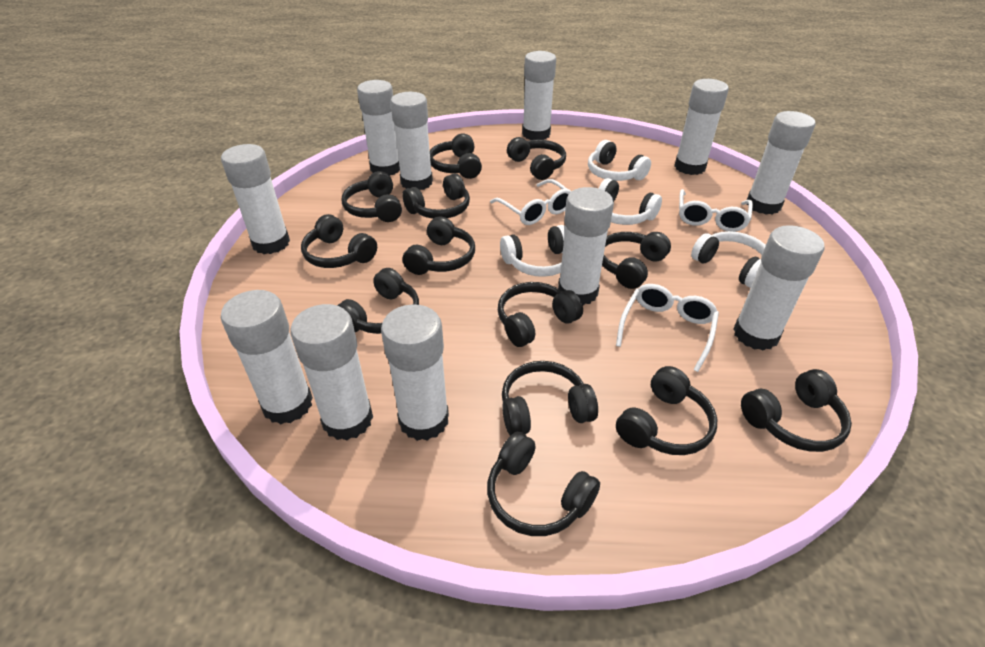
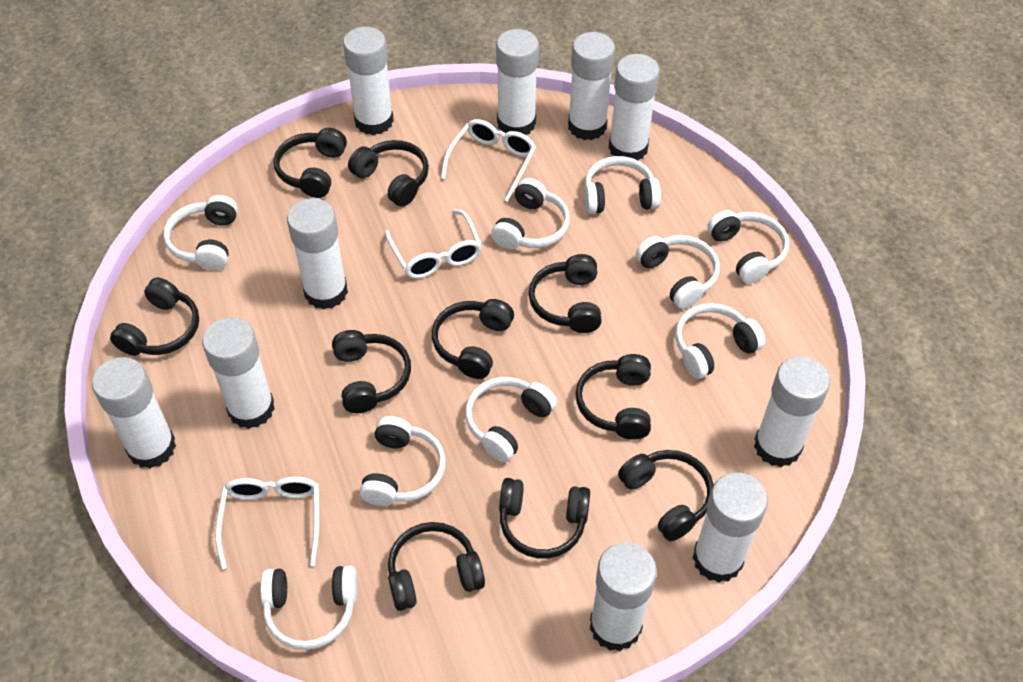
black headphones: 13 -> 10
white glue stick: 11 -> 10
white headphones: 4 -> 9

